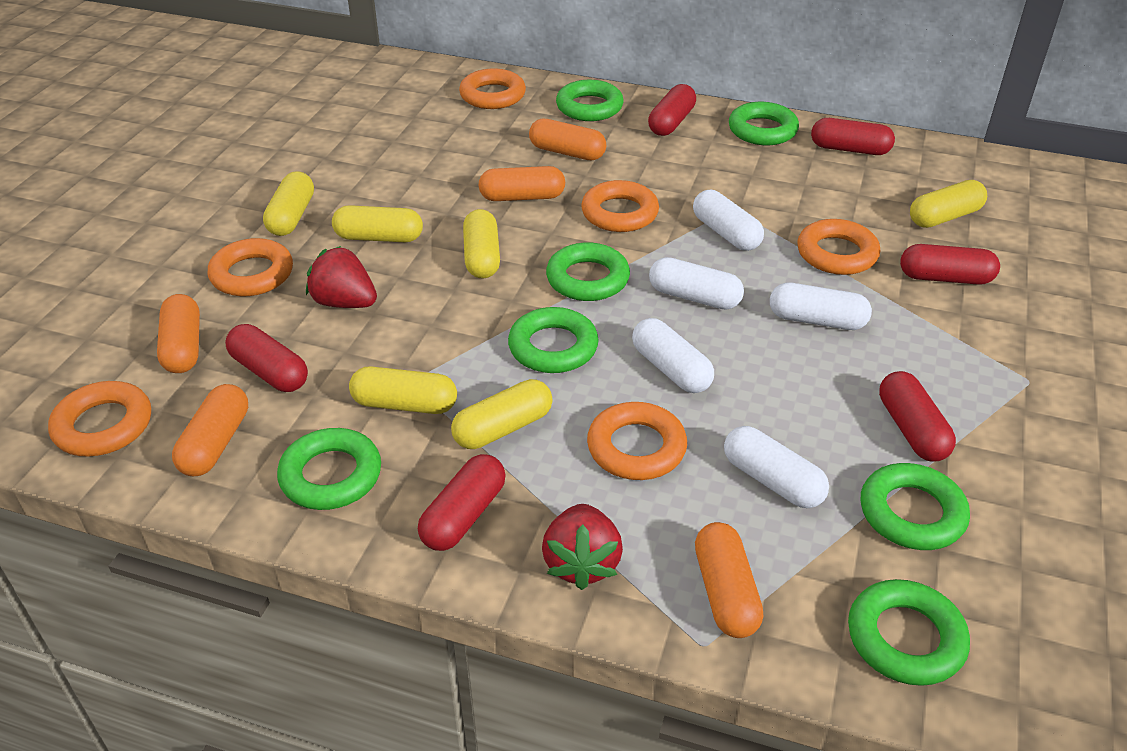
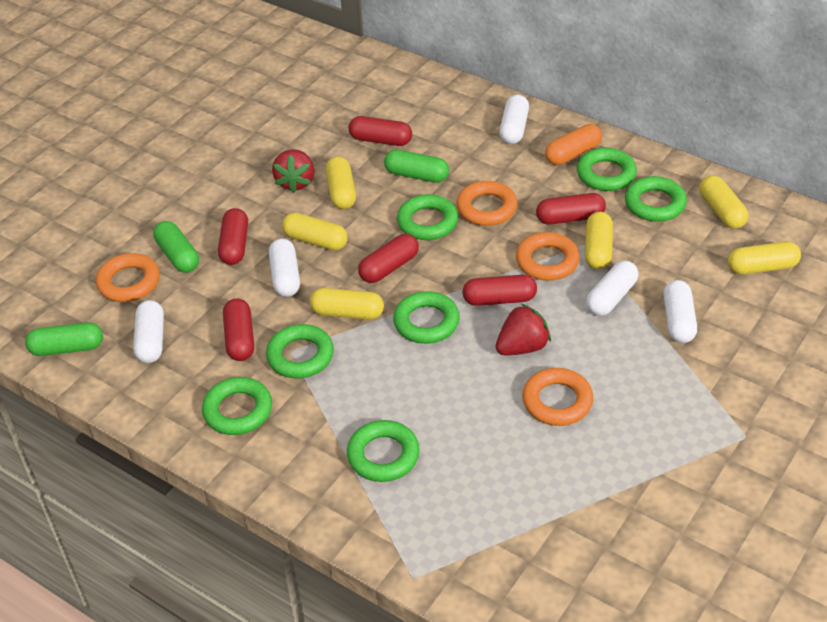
green capsule: 0 -> 3
orange capsule: 5 -> 1
orange ring: 6 -> 4

